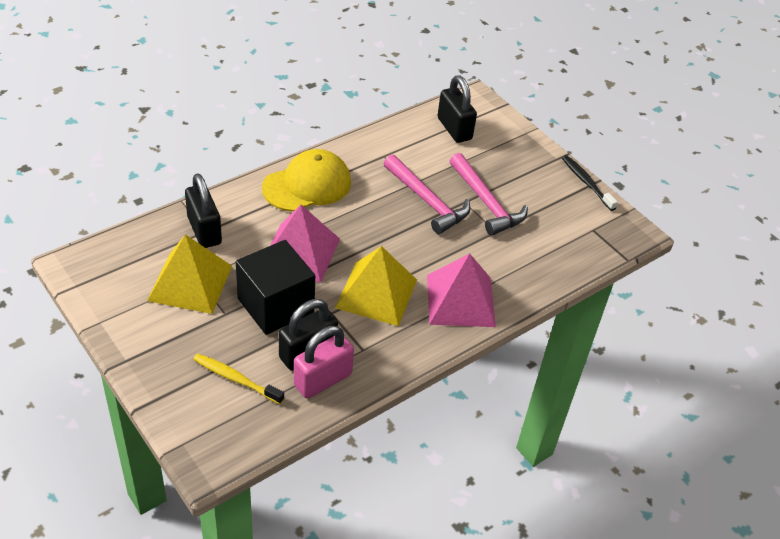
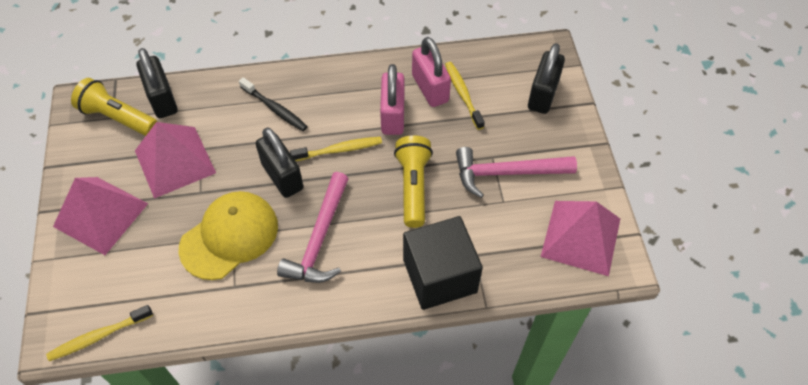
pink padlock: 1 -> 2
pink pyramid: 2 -> 3
yellow flashlight: 0 -> 2
yellow pyramid: 2 -> 0
yellow toothbrush: 1 -> 3

